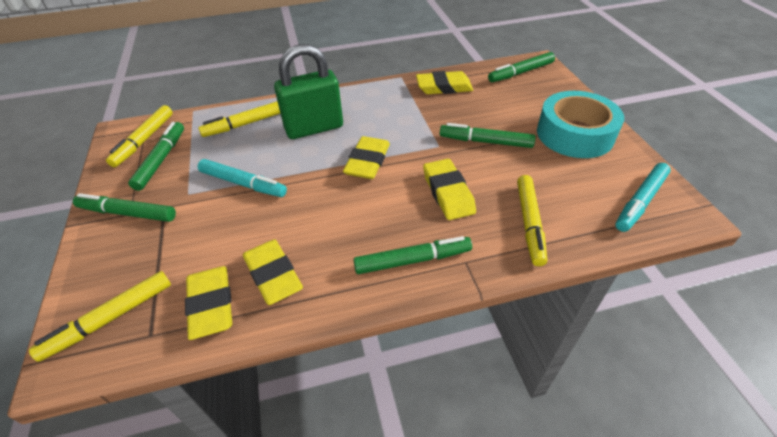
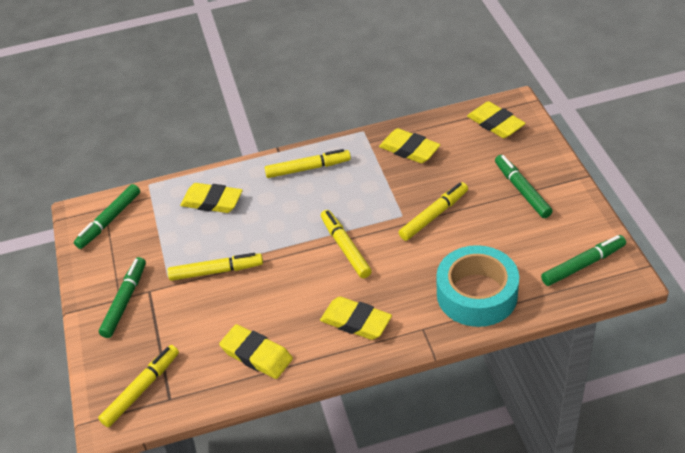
green marker: 5 -> 4
green padlock: 1 -> 0
turquoise marker: 2 -> 0
yellow marker: 4 -> 5

